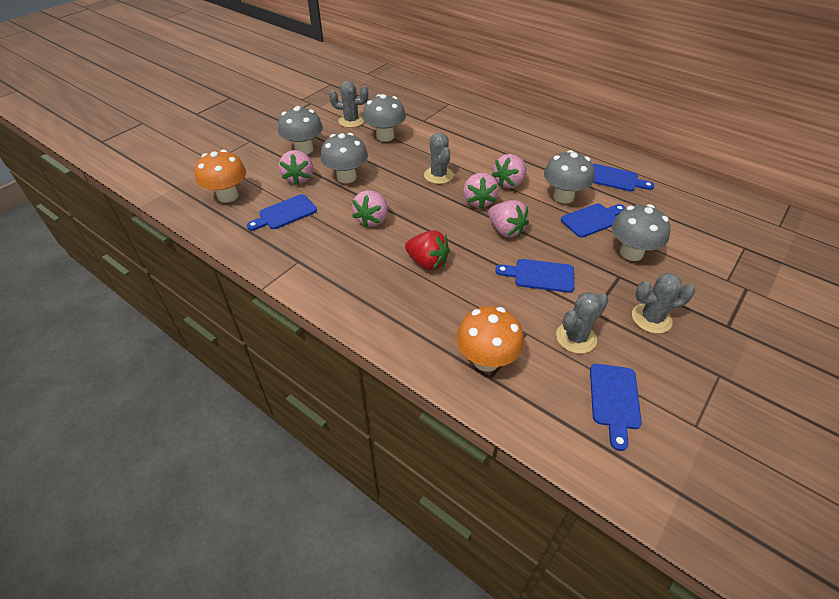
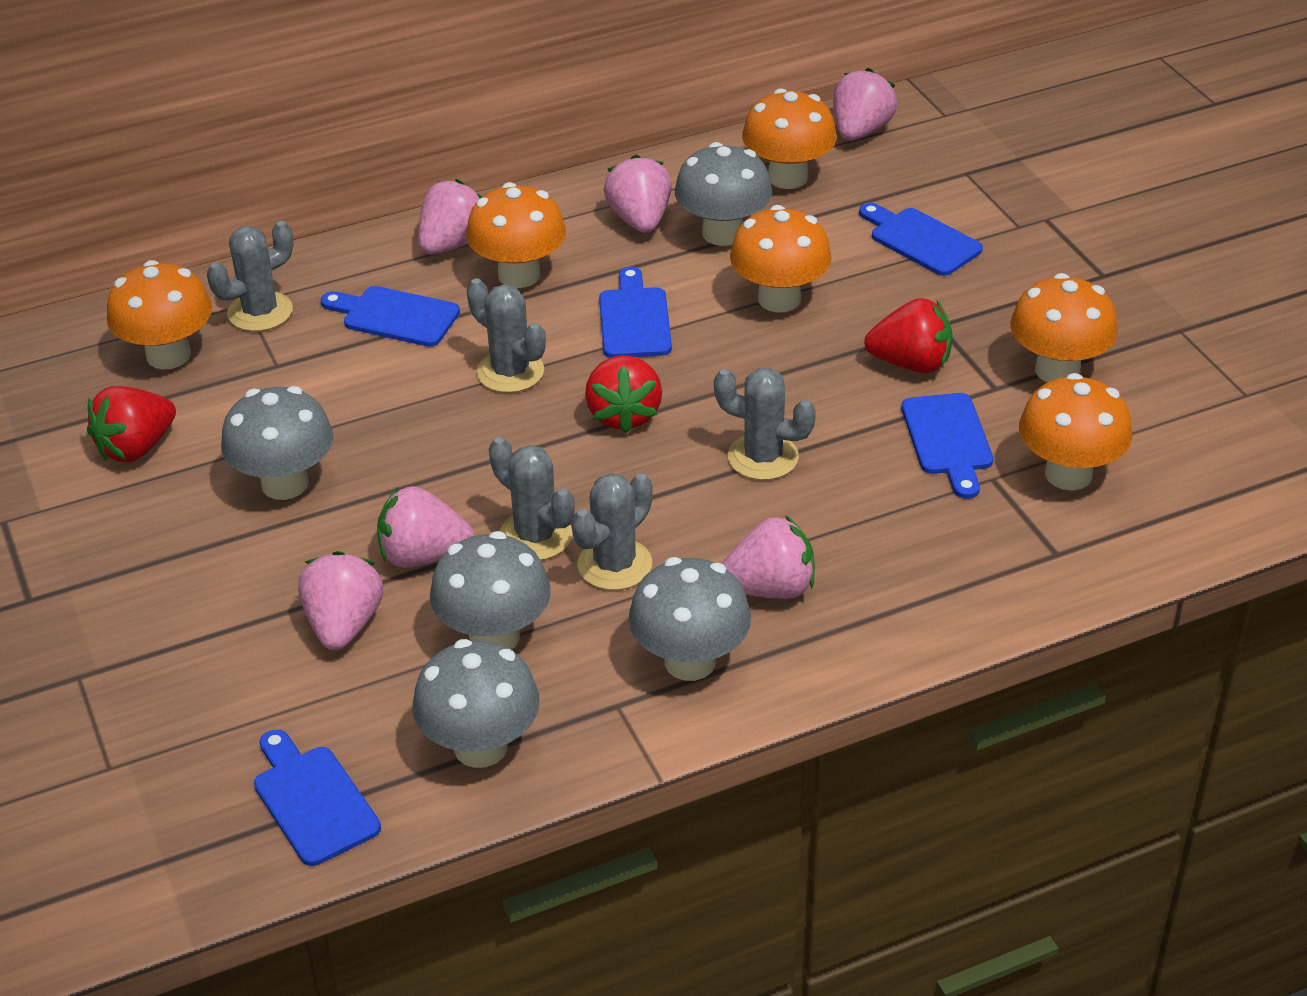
grey cactus: 4 -> 5
orange mushroom: 2 -> 6
pink strawberry: 5 -> 6
red strawberry: 1 -> 3

